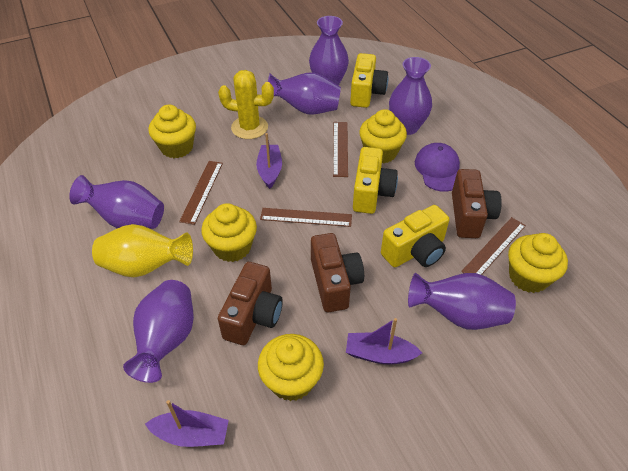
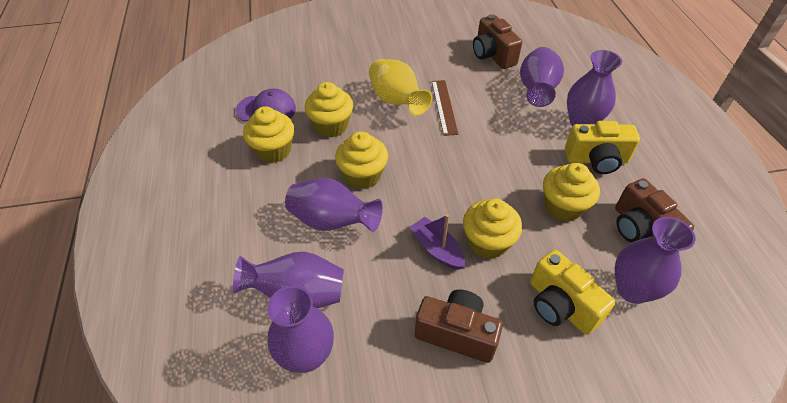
brown ruler: 4 -> 1
purple boat: 3 -> 1
yellow cactus: 1 -> 0
yellow camera: 3 -> 2

